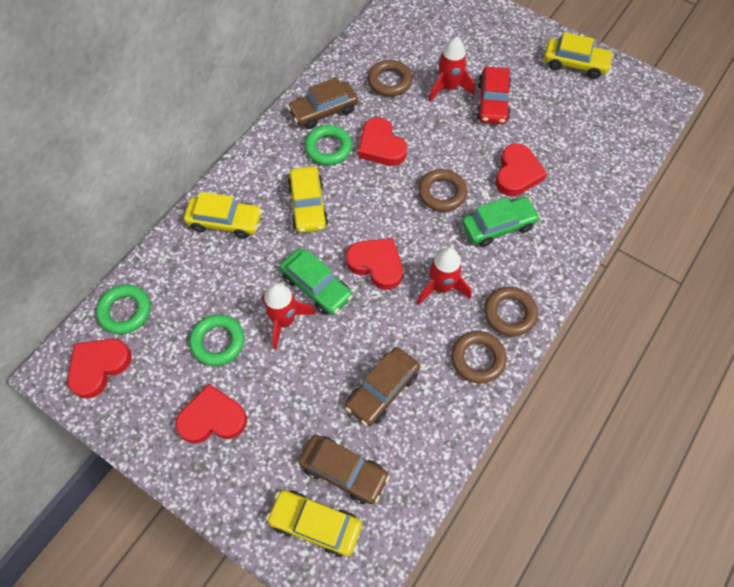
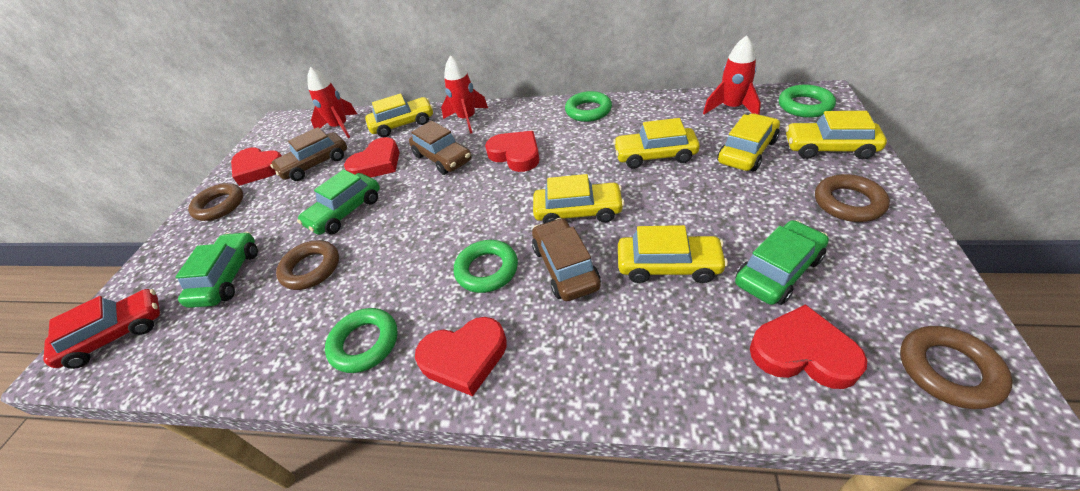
green car: 2 -> 3
green ring: 3 -> 4
yellow car: 4 -> 6

